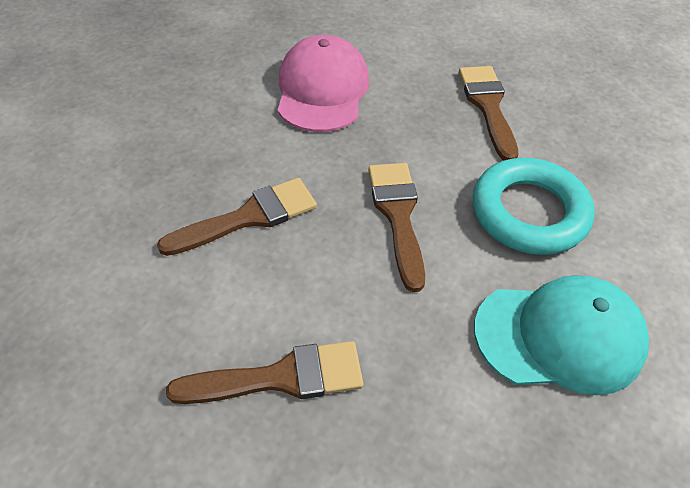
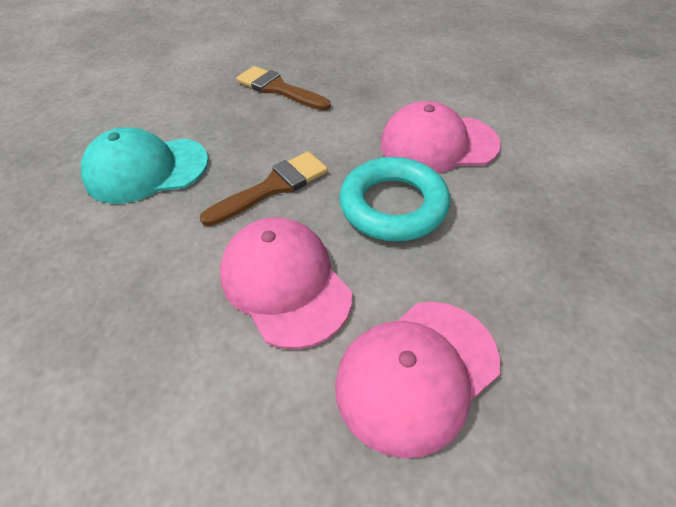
brown brush: 4 -> 2
pink cap: 1 -> 3

